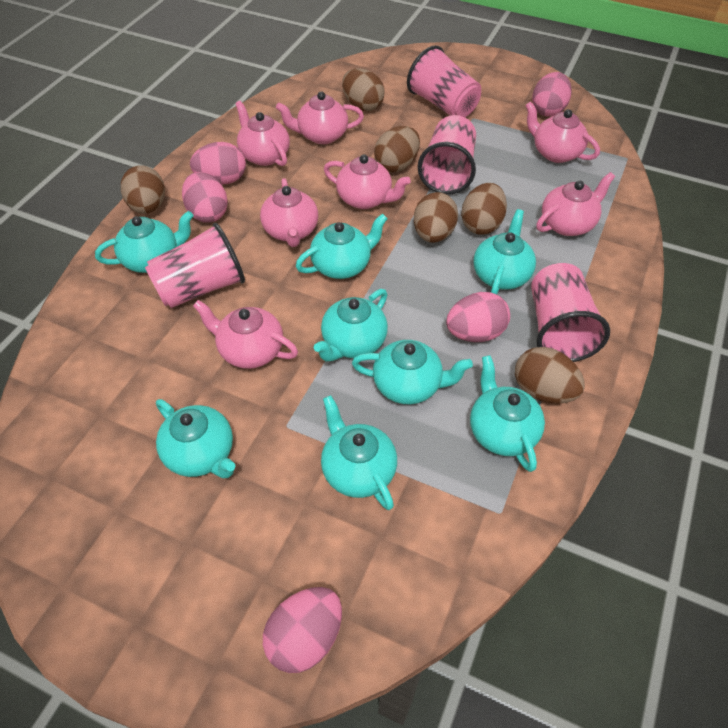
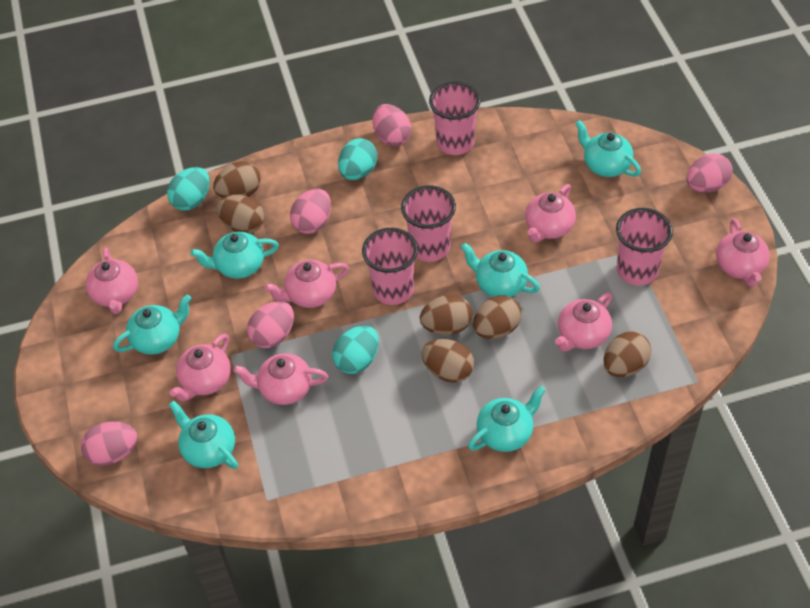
turquoise egg: 0 -> 3
turquoise teapot: 8 -> 6

